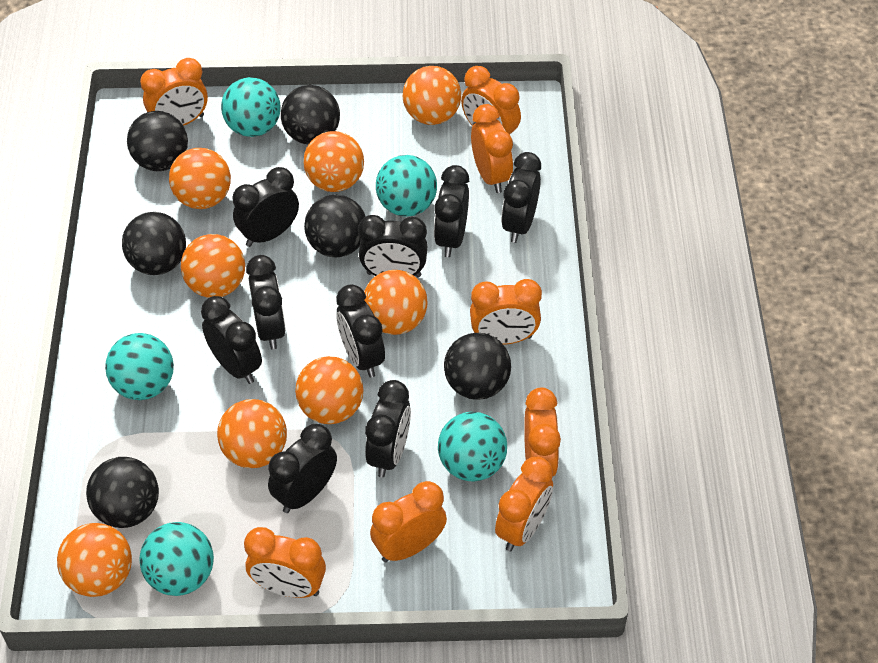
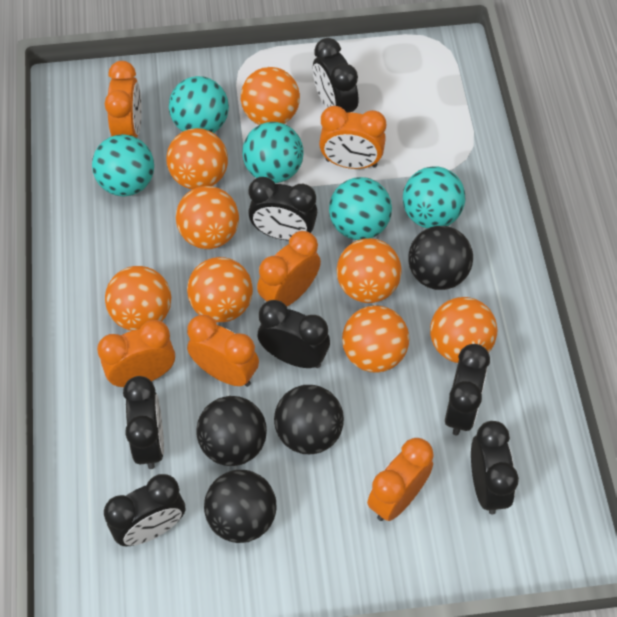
black ball: 6 -> 4
black clock: 9 -> 7
orange clock: 8 -> 6

